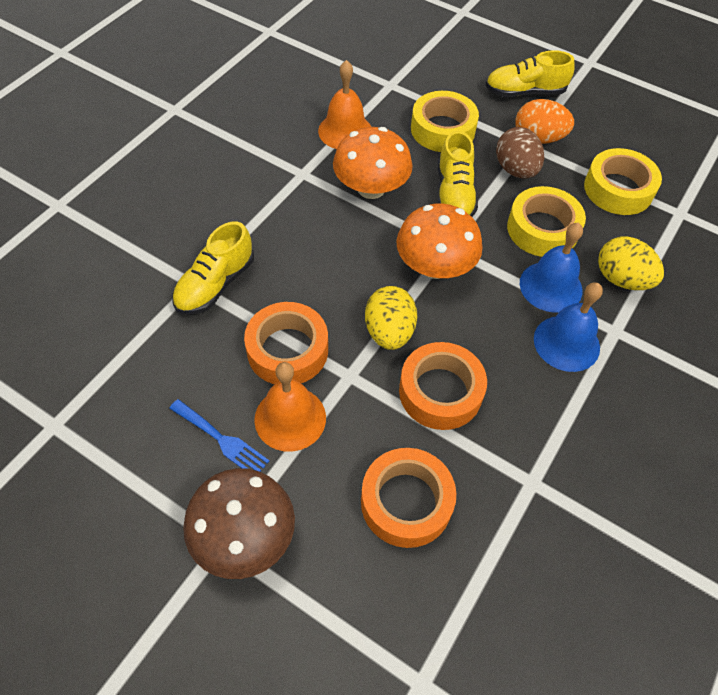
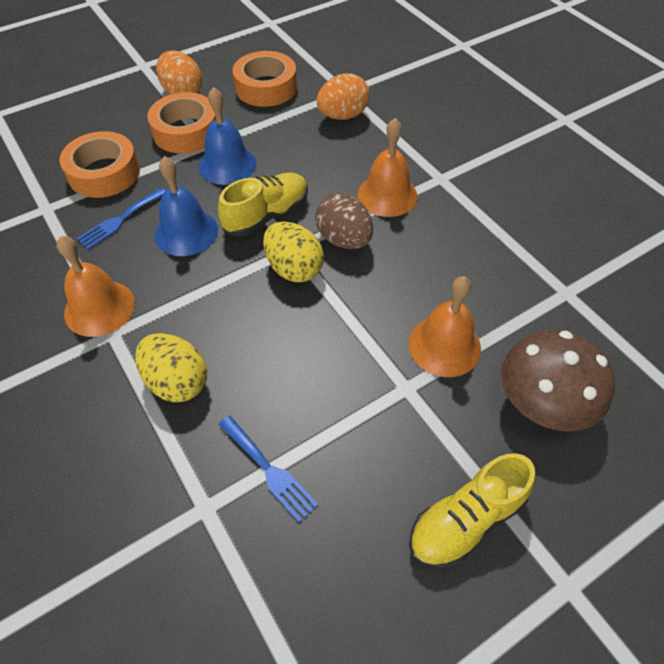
blue fork: 1 -> 2
orange bell: 2 -> 3
orange egg: 1 -> 2
orange mushroom: 2 -> 0
yellow shoe: 3 -> 2
yellow tape: 3 -> 0

